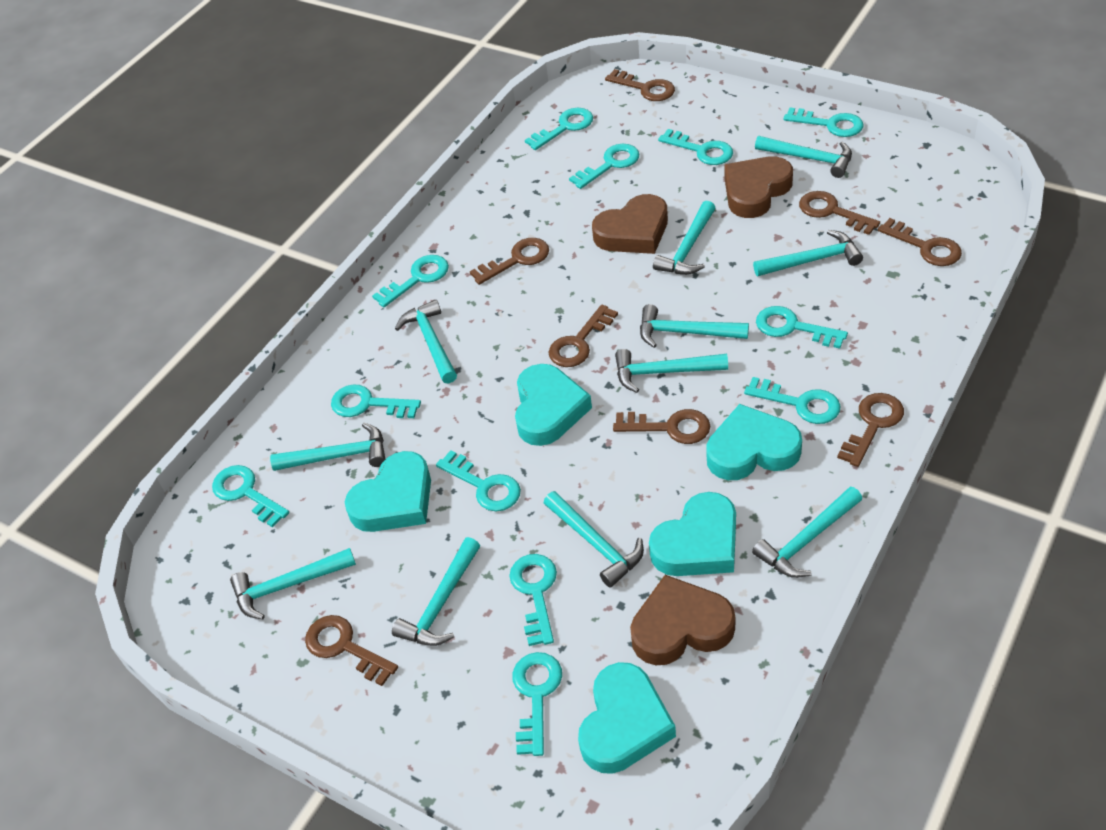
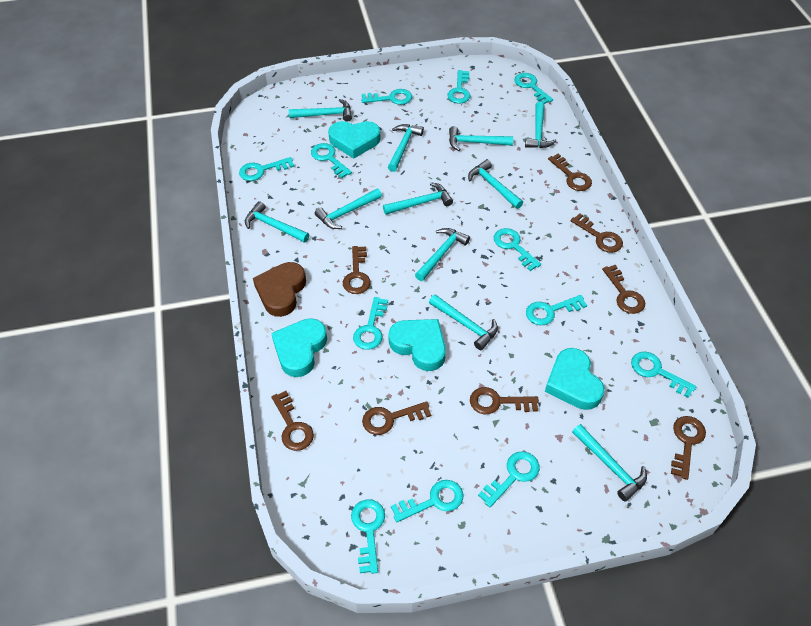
brown heart: 3 -> 1
turquoise heart: 5 -> 4

